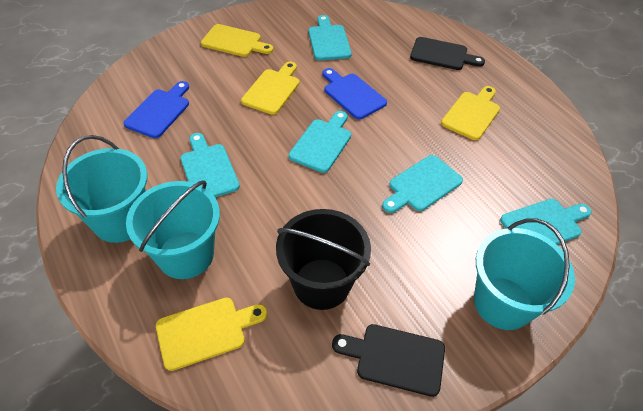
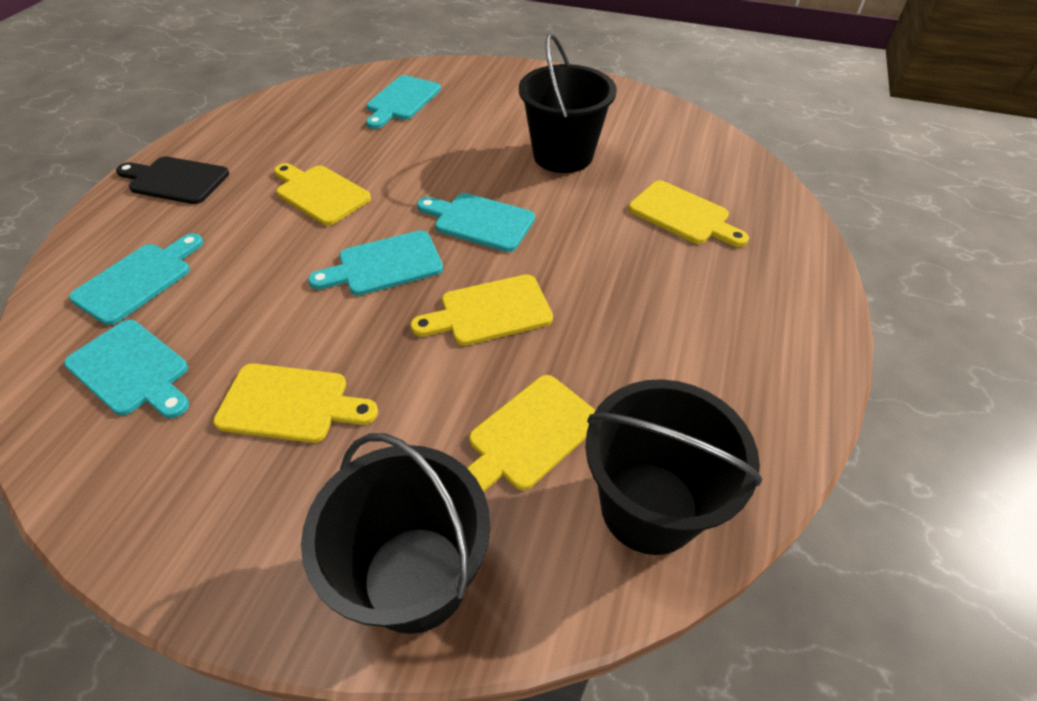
black bucket: 1 -> 3
black cutting board: 2 -> 1
blue cutting board: 2 -> 0
turquoise bucket: 3 -> 0
yellow cutting board: 4 -> 5

